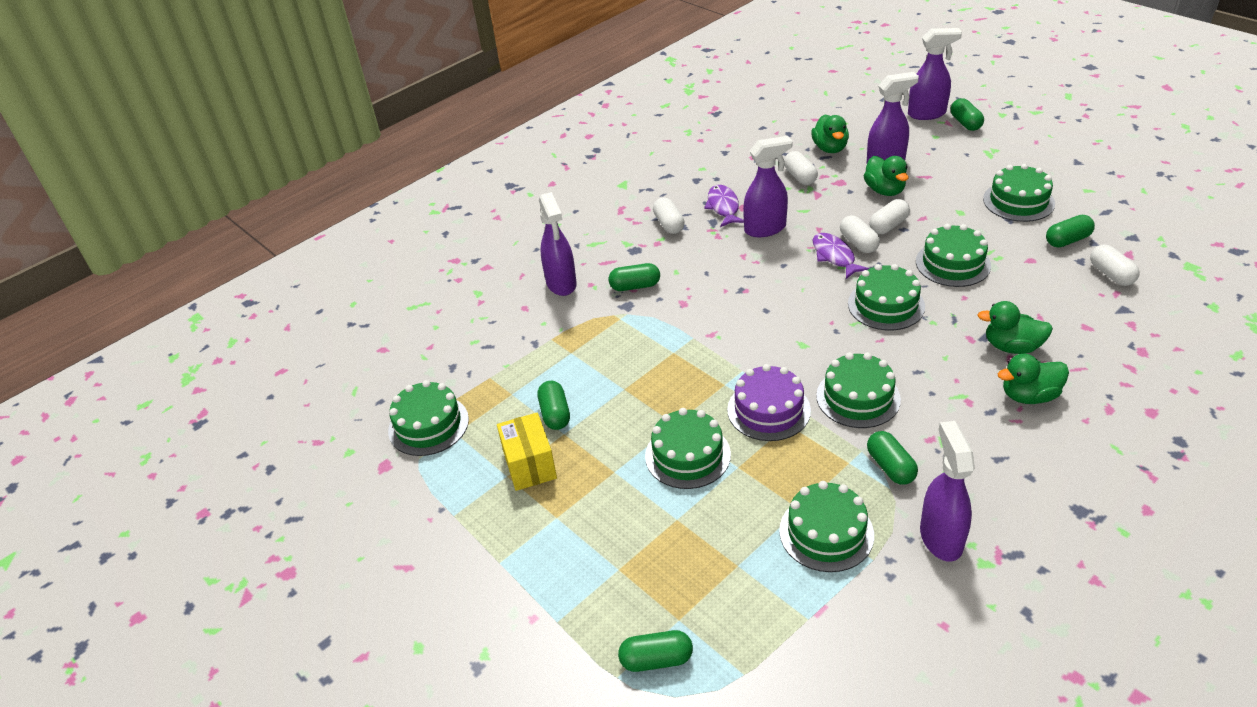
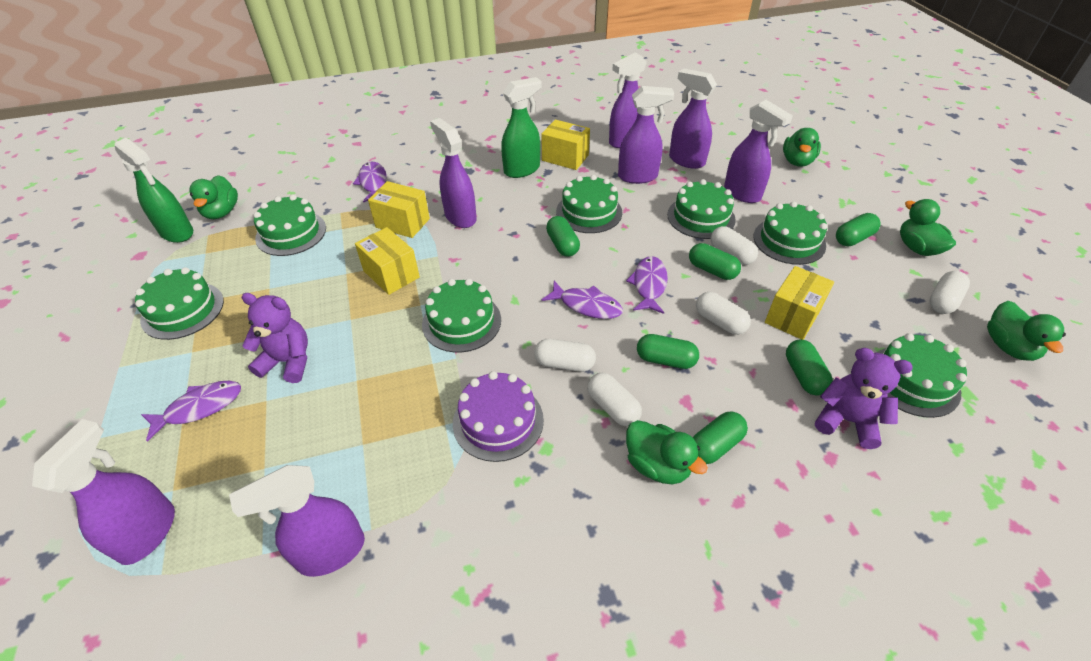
green duck: 4 -> 5
green spray bottle: 0 -> 2
purple fish: 2 -> 4
purple spray bottle: 5 -> 7
purple teddy bear: 0 -> 2
yellow box: 1 -> 4

